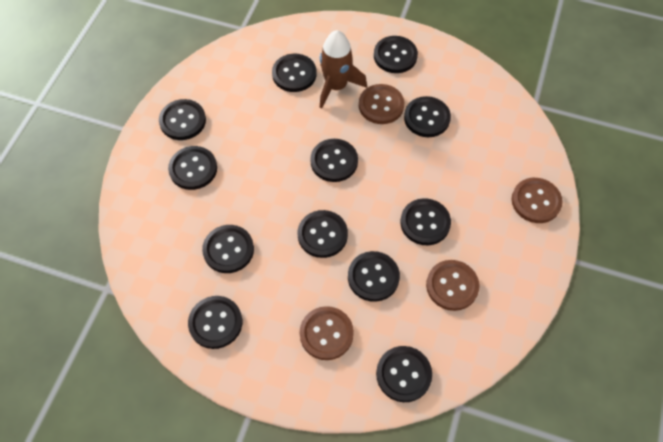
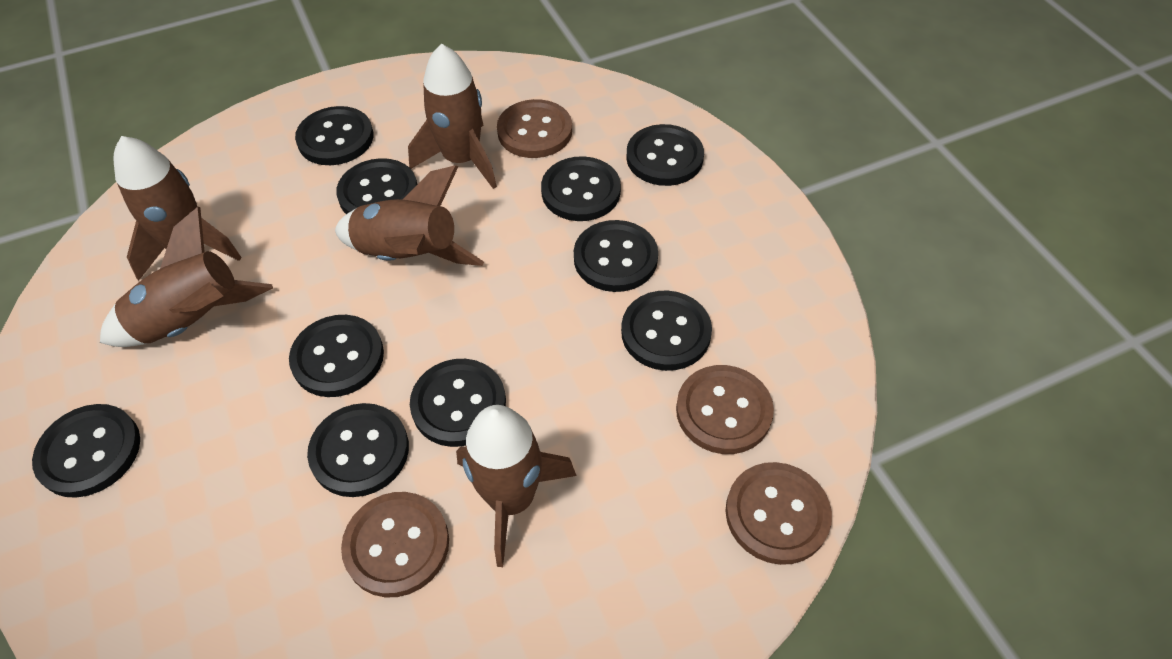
black button: 12 -> 10
brown rocket: 1 -> 5

